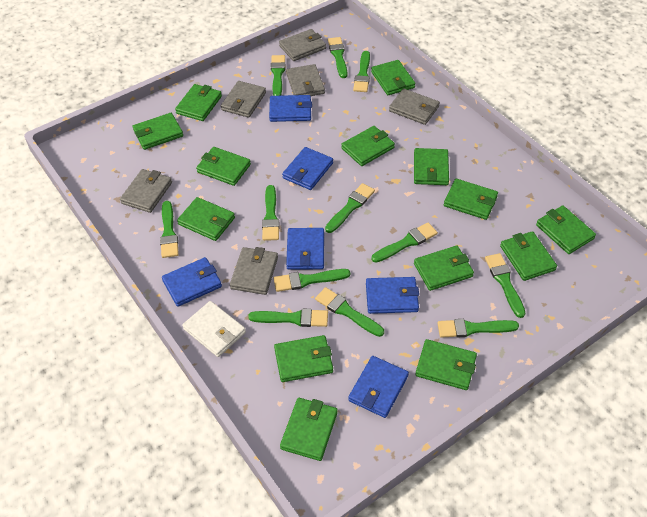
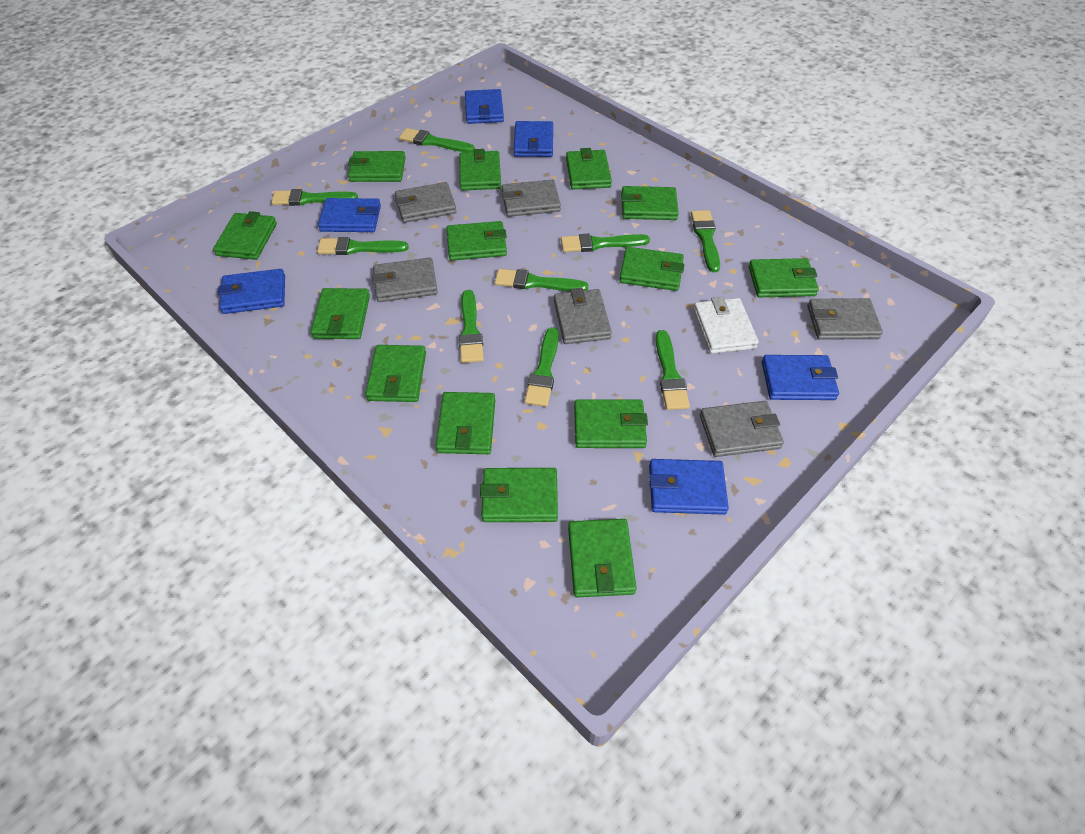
green brush: 12 -> 9

